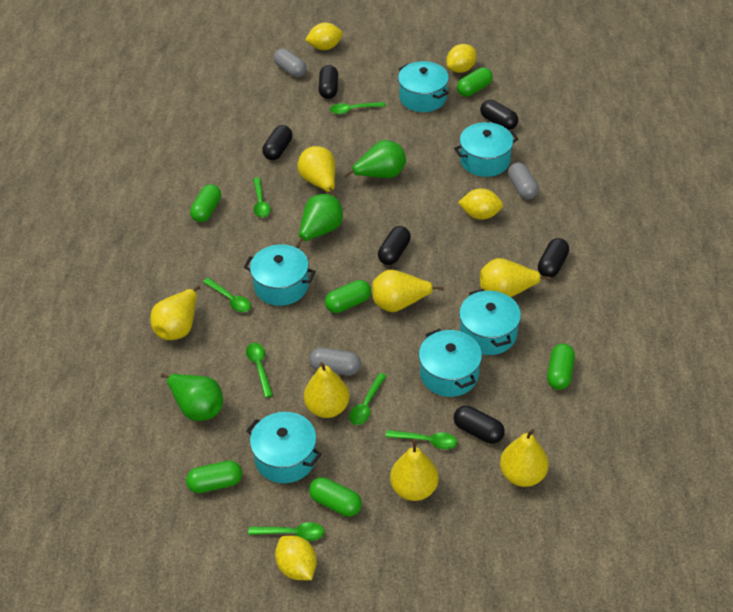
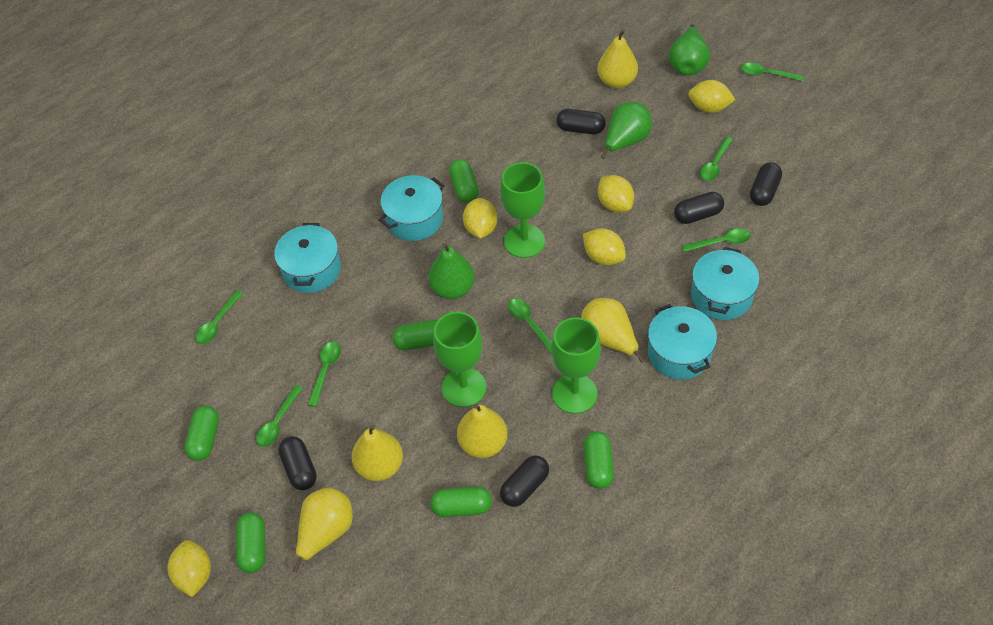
black capsule: 6 -> 5
green goblet: 0 -> 3
grey capsule: 3 -> 0
turquoise pot: 6 -> 4
yellow lemon: 4 -> 5
yellow pear: 7 -> 5

